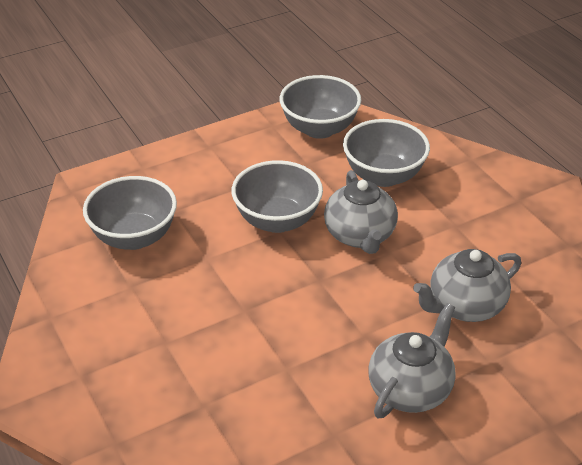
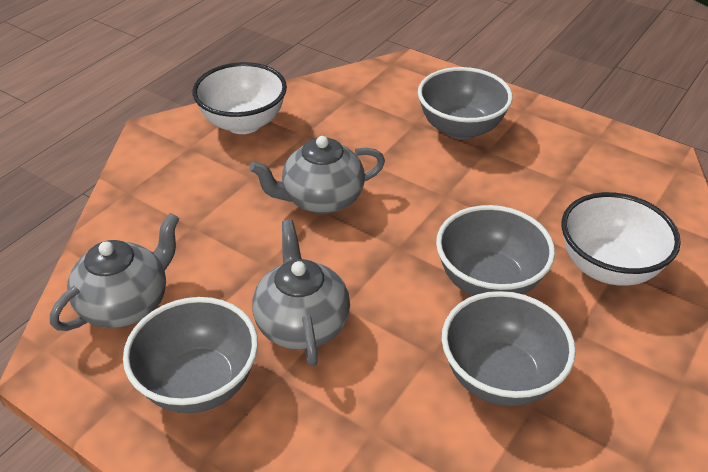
white bowl: 0 -> 2

